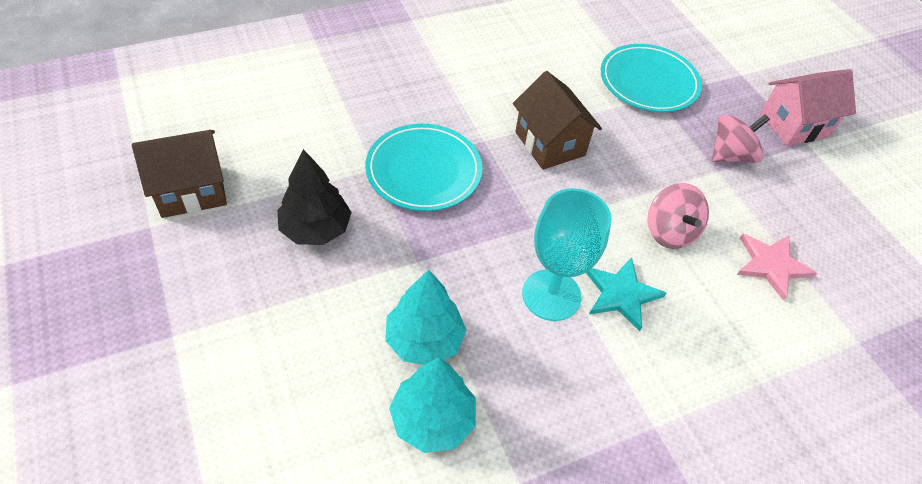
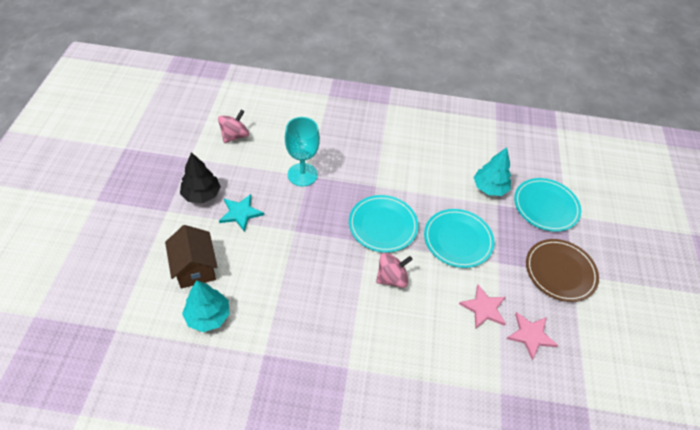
brown house: 2 -> 1
brown plate: 0 -> 1
pink house: 1 -> 0
pink star: 1 -> 2
turquoise plate: 2 -> 3

